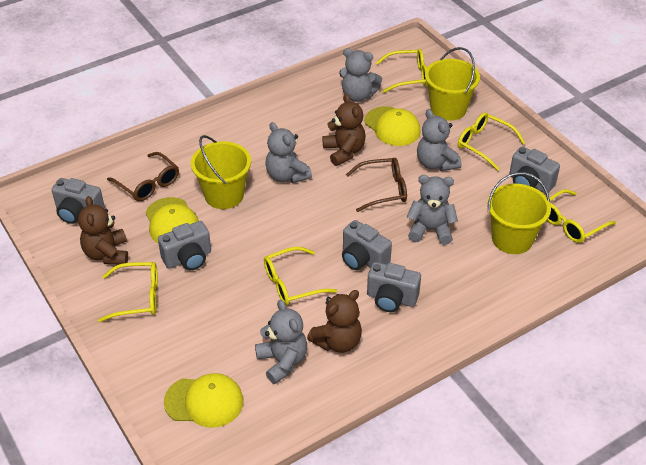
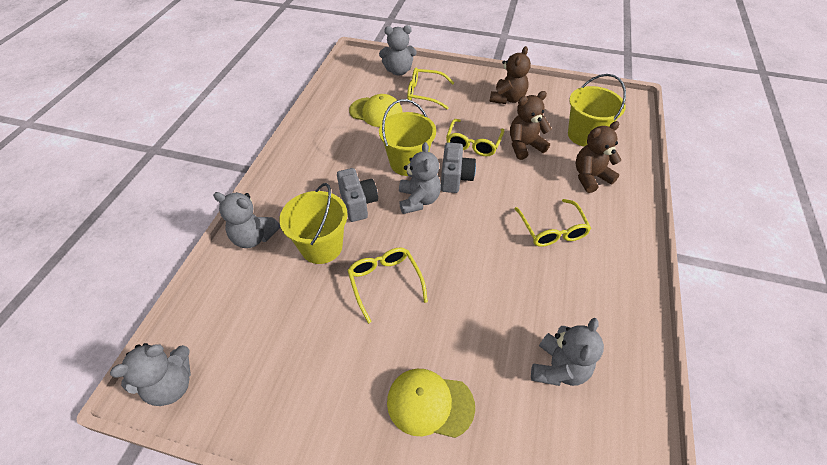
brown glasses: 2 -> 0
grey camera: 5 -> 2
yellow cap: 3 -> 2
yellow glasses: 5 -> 4

